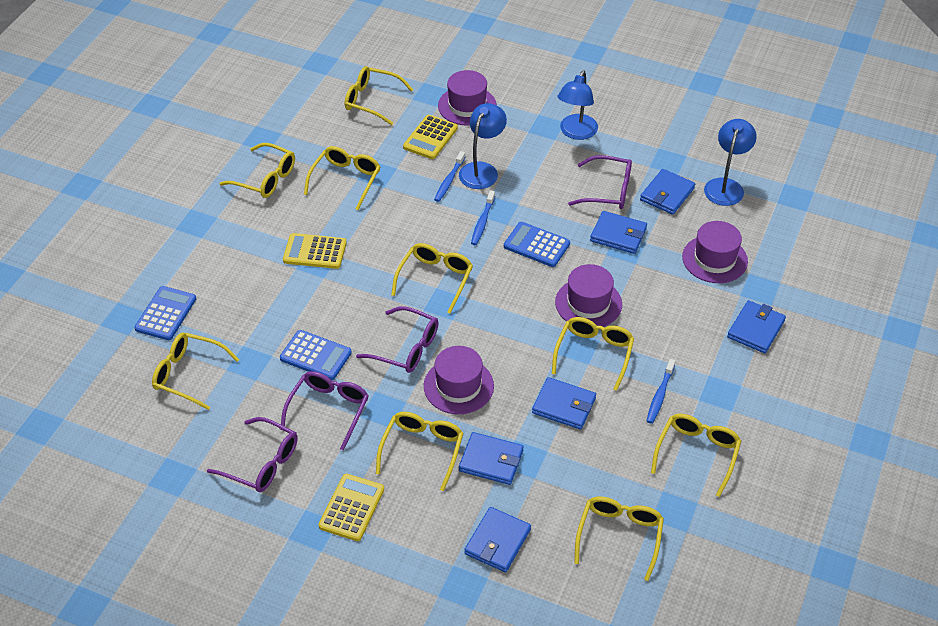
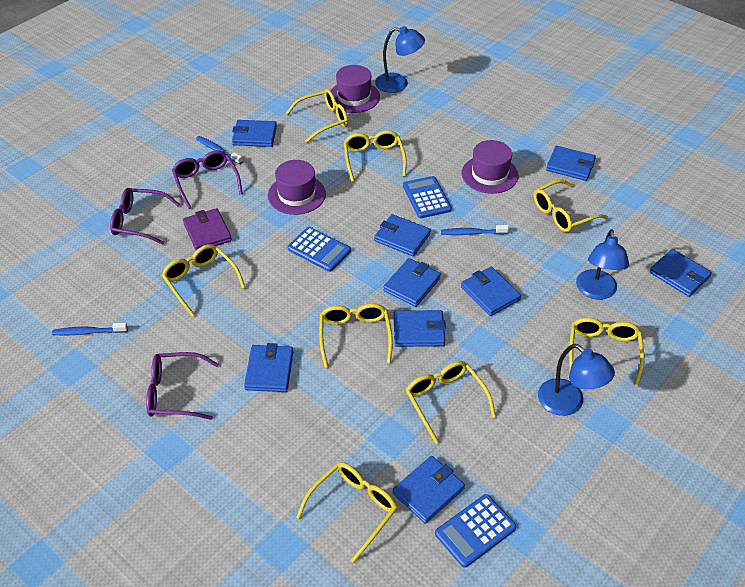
blue wallet: 6 -> 9
purple glasses: 4 -> 3
purple hat: 4 -> 3
purple wallet: 0 -> 1
yellow calculator: 3 -> 0
yellow glasses: 9 -> 8

